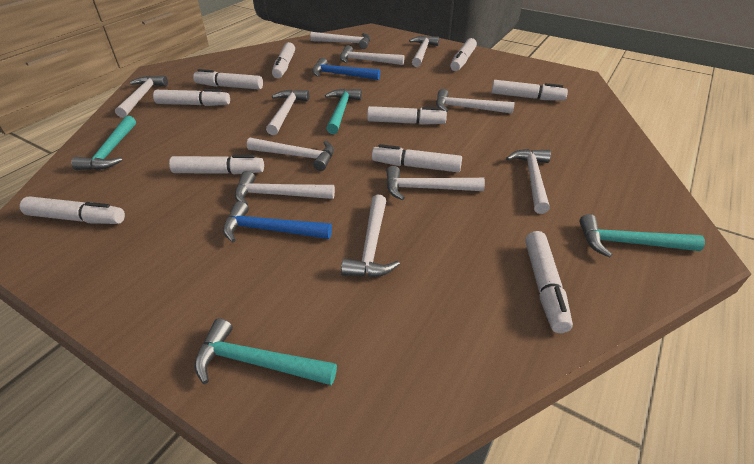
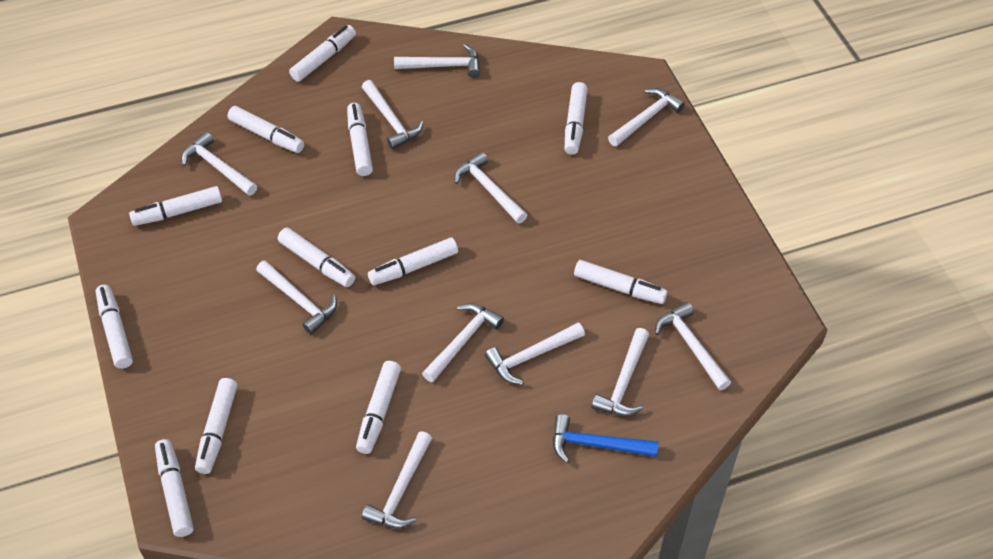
blue hammer: 2 -> 1
turquoise hammer: 4 -> 0
white marker: 10 -> 12

